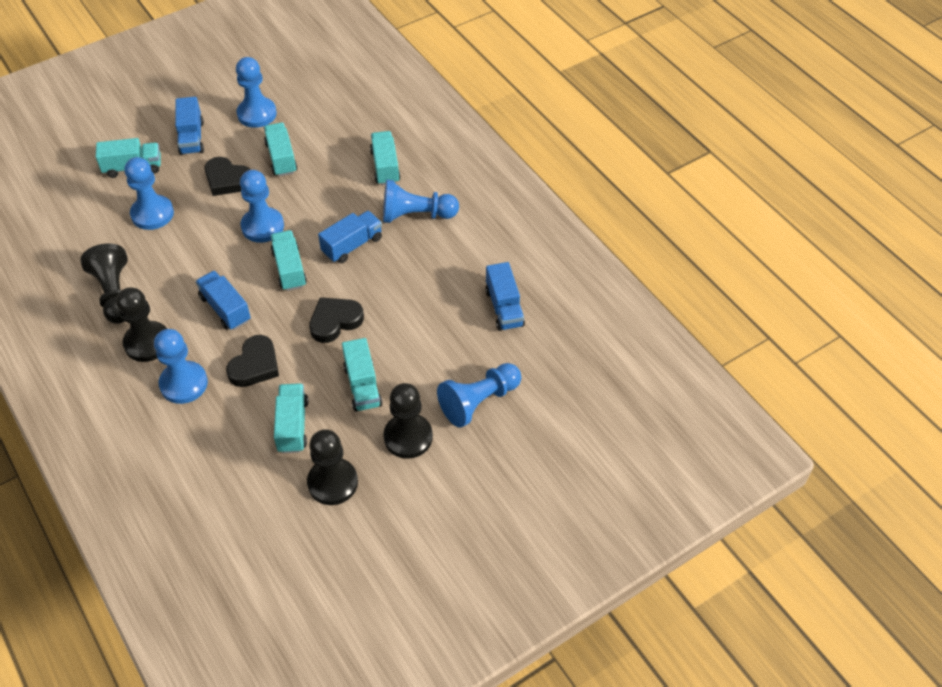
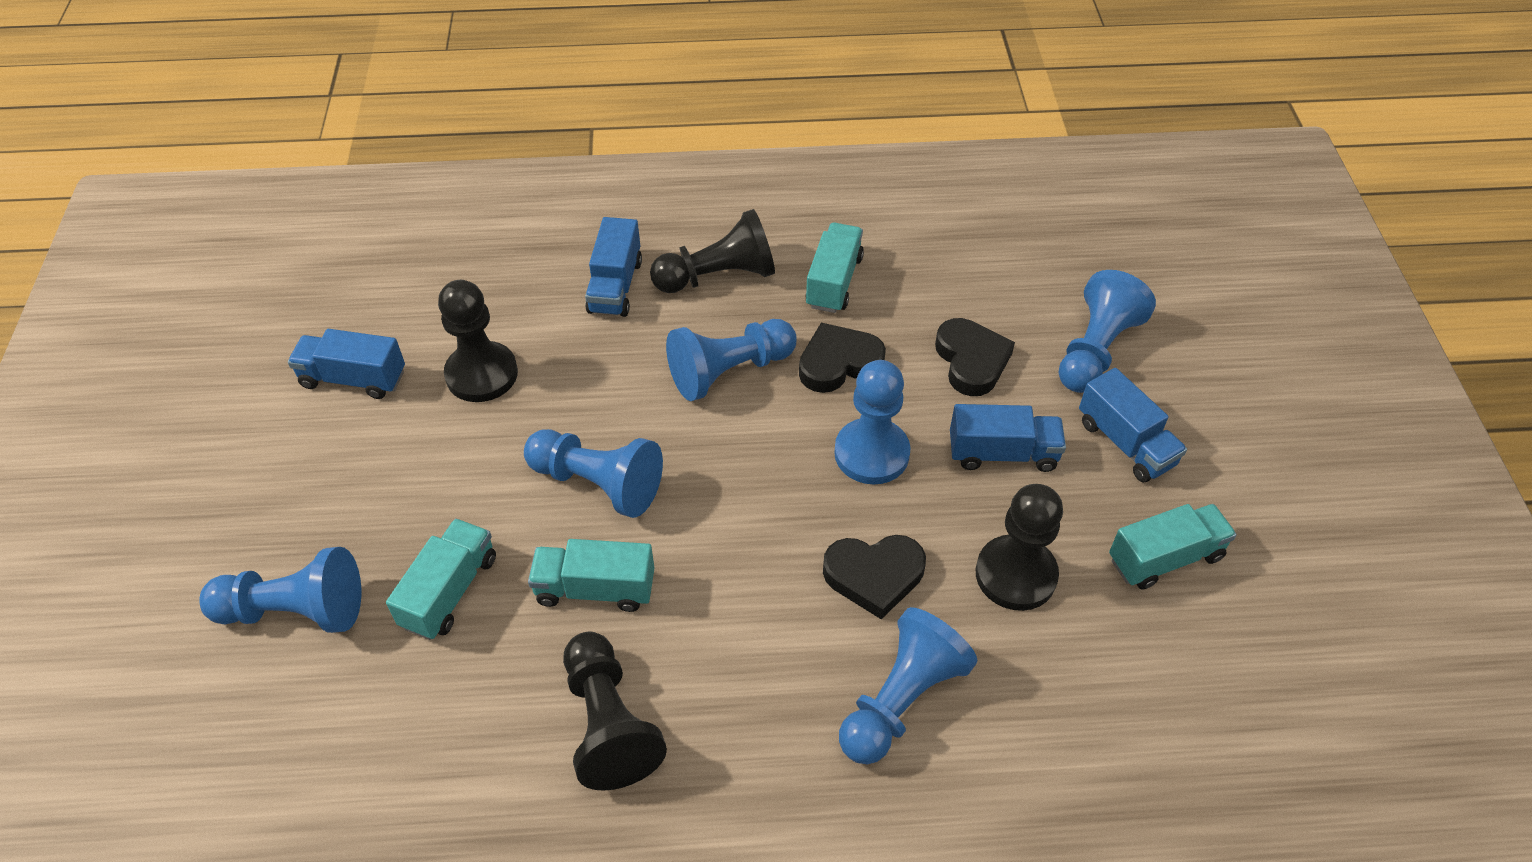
turquoise truck: 6 -> 4

